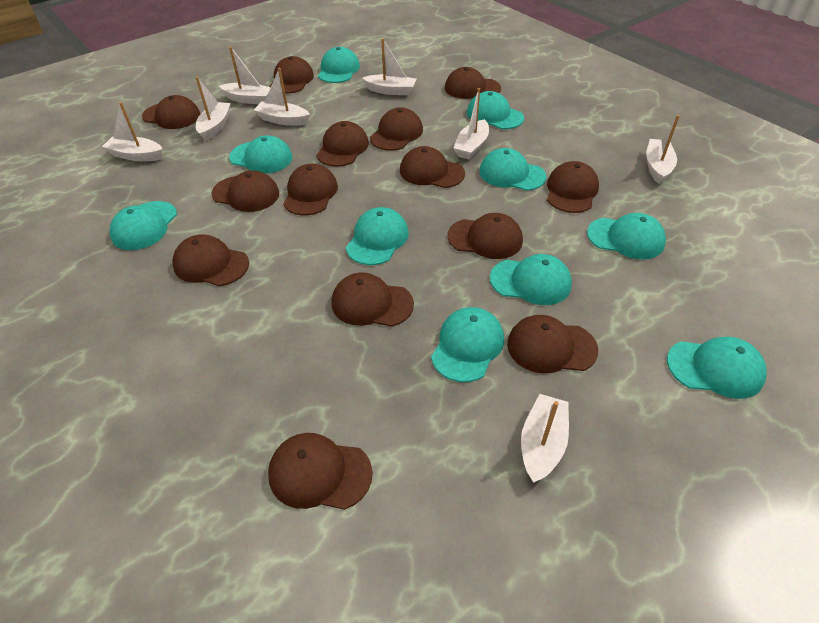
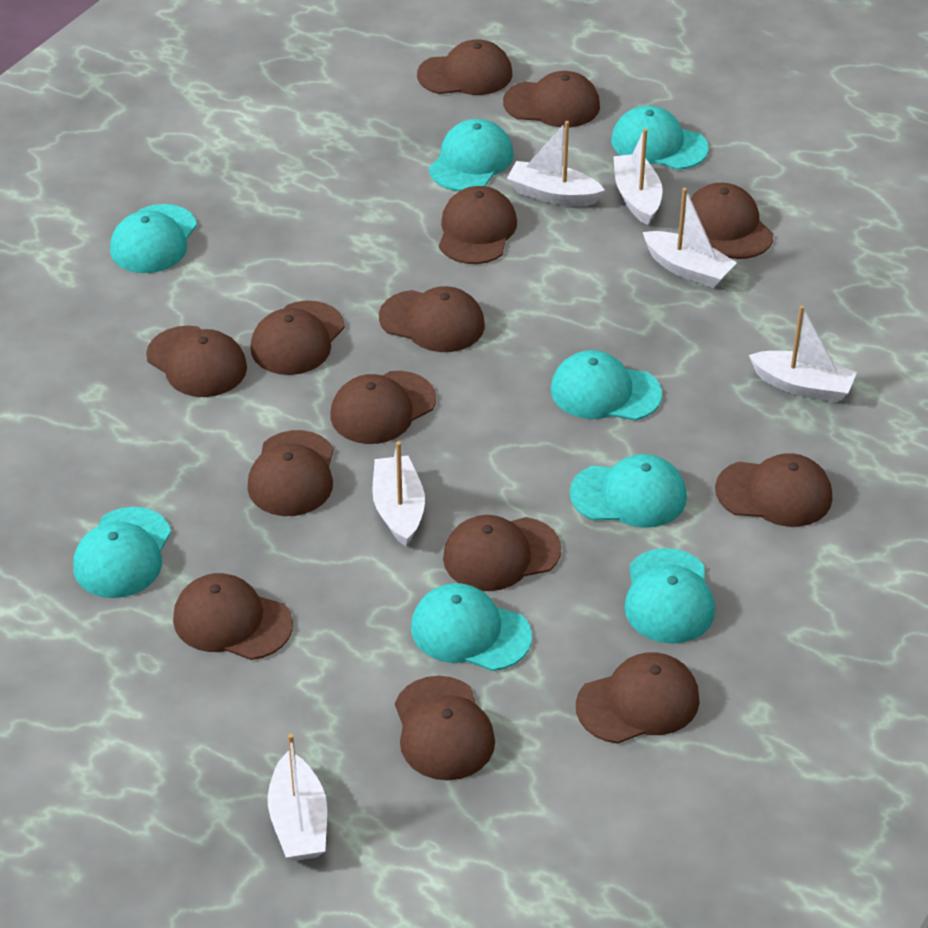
turquoise cap: 10 -> 8
white boat: 8 -> 6

